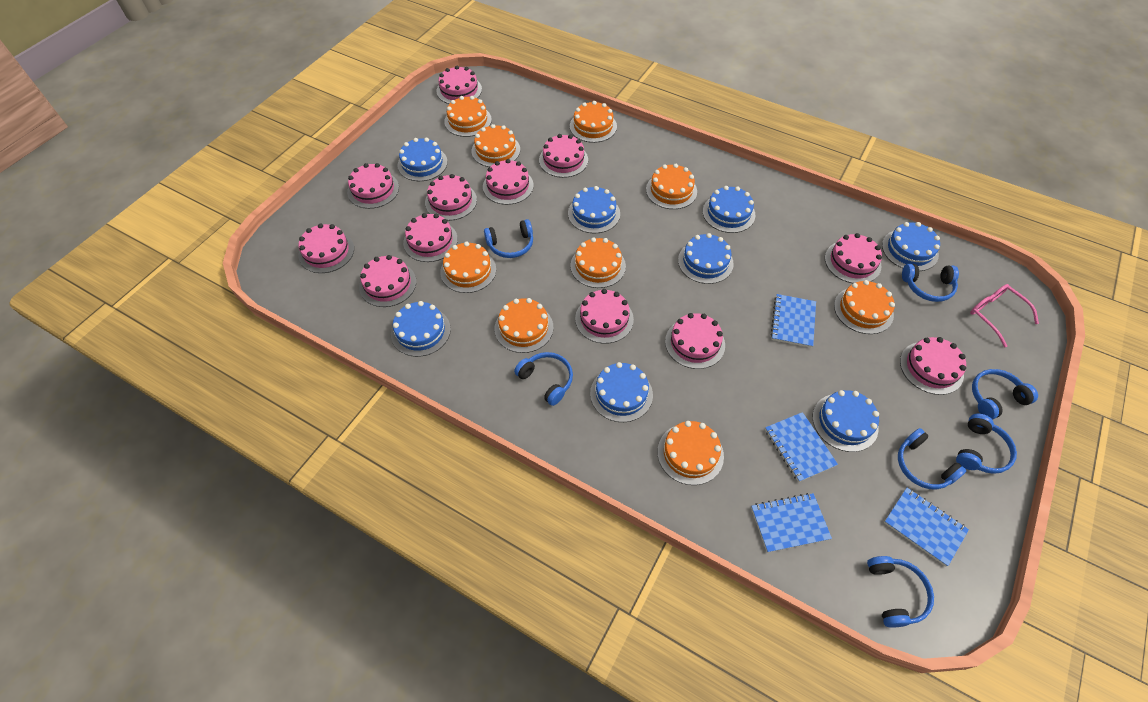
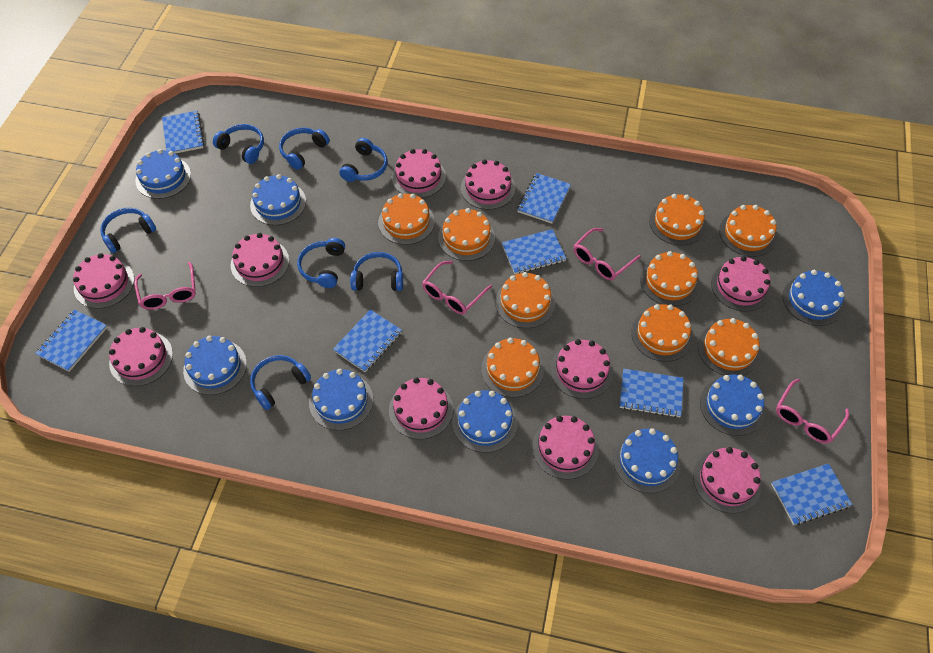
blue notebook: 4 -> 7
pink cake: 12 -> 10
pink glasses: 1 -> 4

